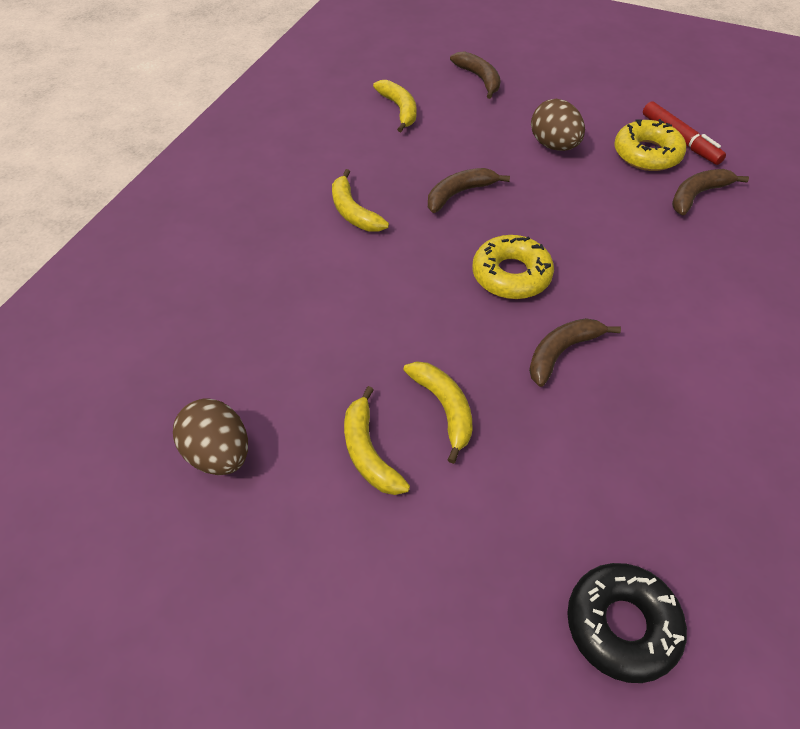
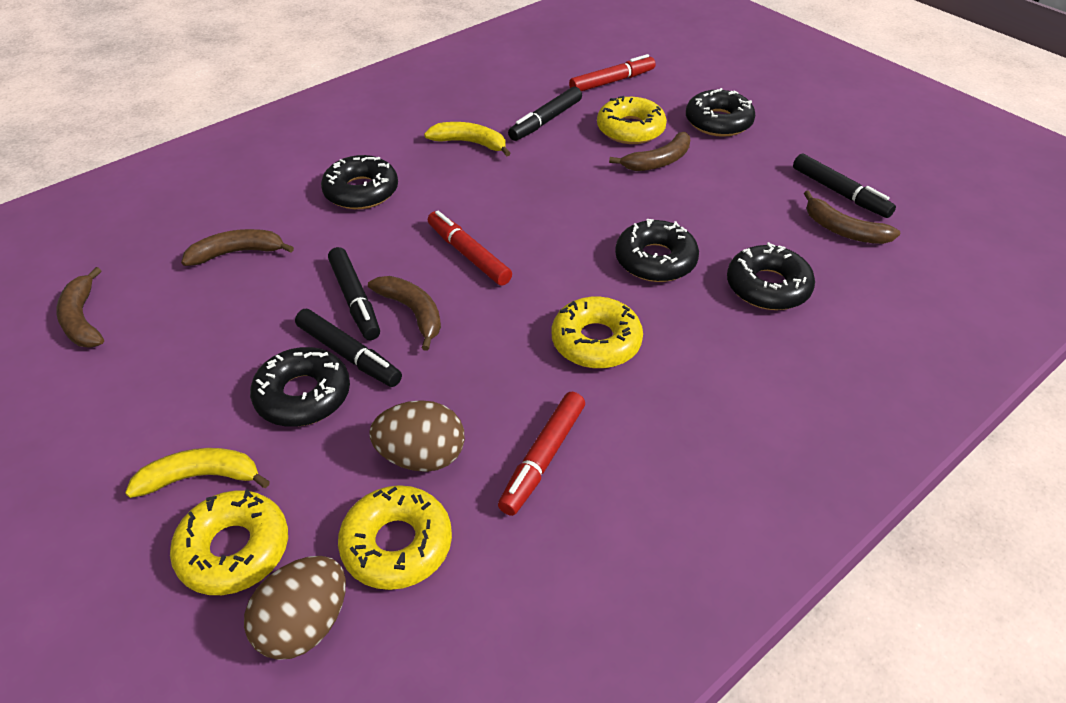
black donut: 1 -> 5
black marker: 0 -> 4
brown banana: 4 -> 5
red marker: 1 -> 3
yellow banana: 4 -> 2
yellow donut: 2 -> 4

